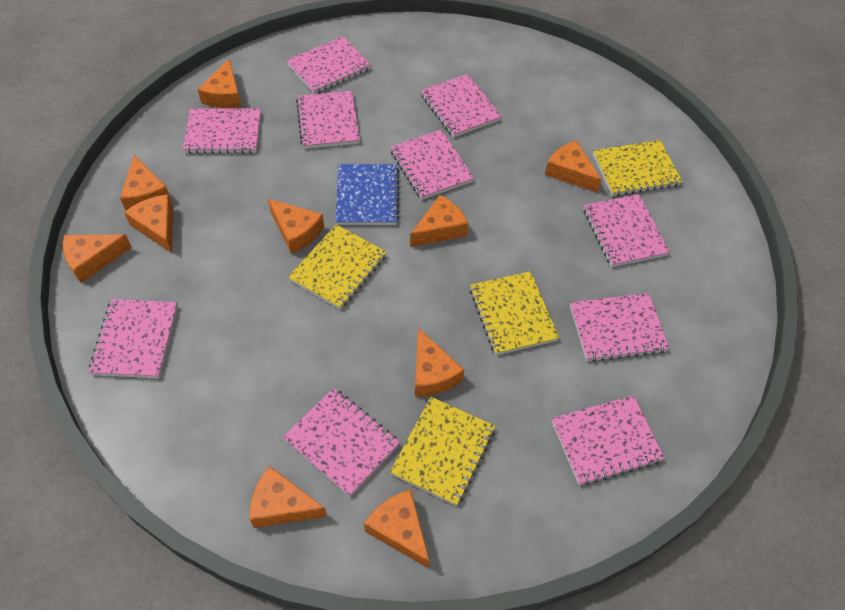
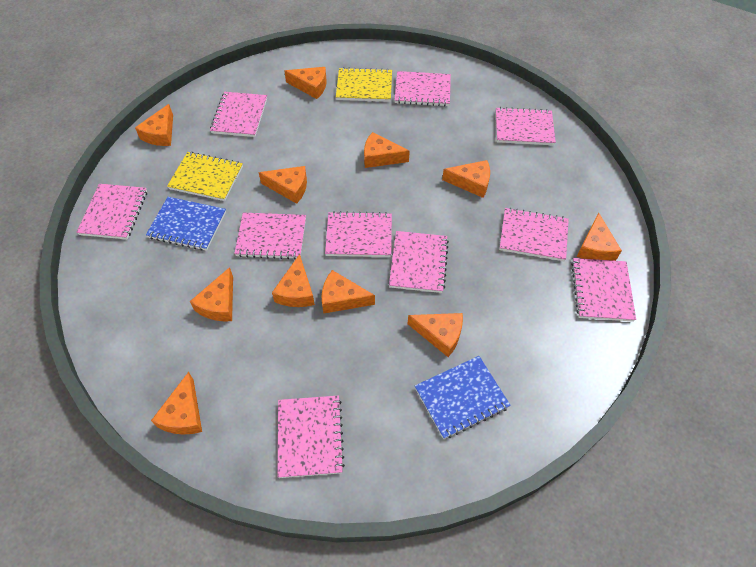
blue notebook: 1 -> 2
orange cheese: 10 -> 11
yellow notebook: 4 -> 2

